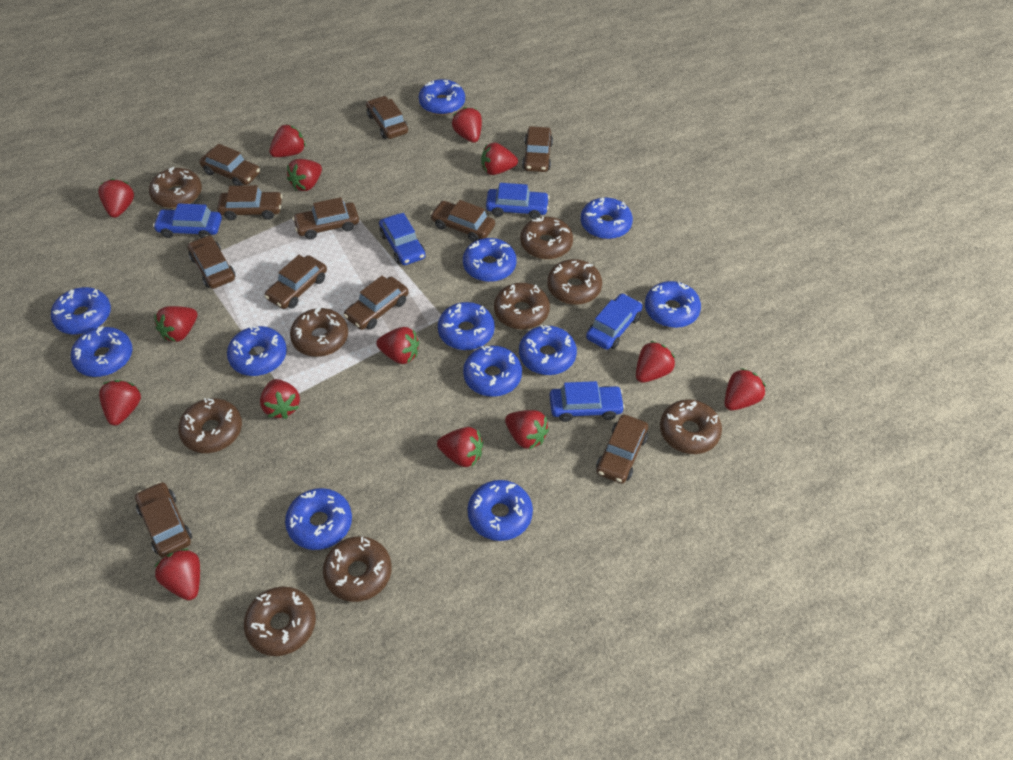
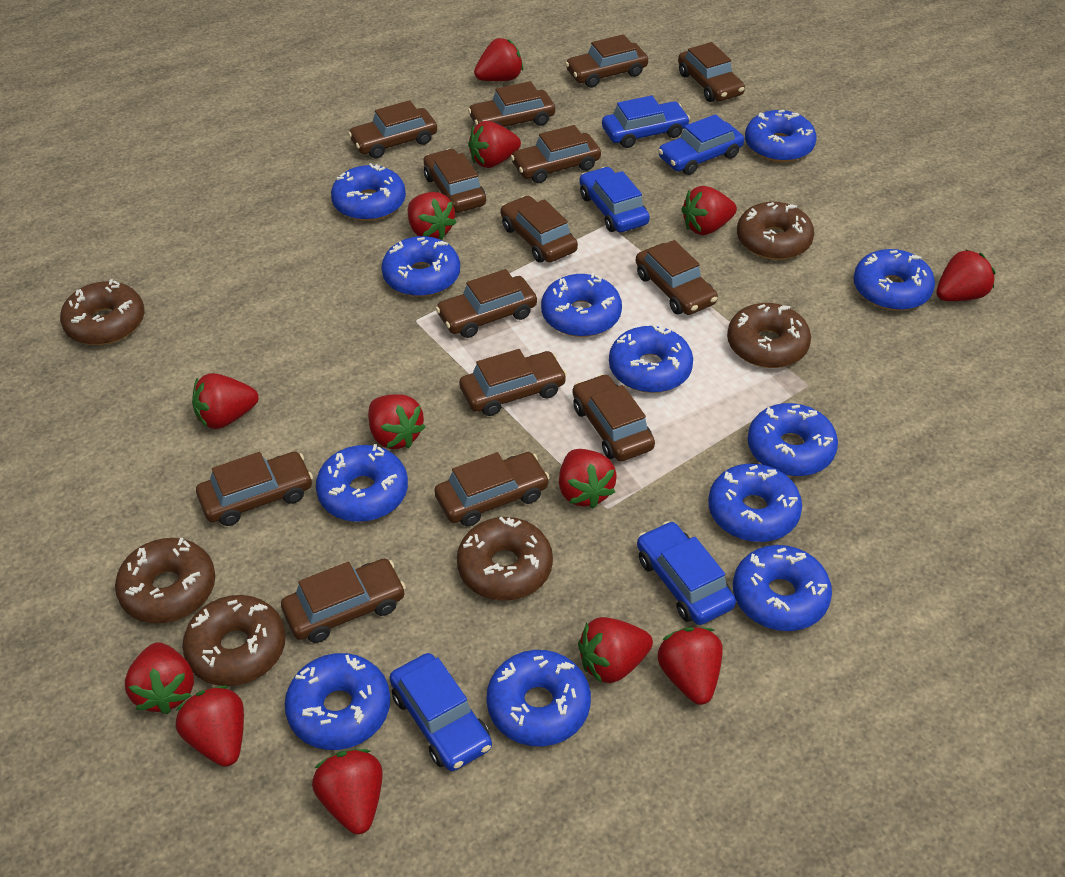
brown car: 11 -> 14
brown donut: 9 -> 6
red strawberry: 14 -> 13

